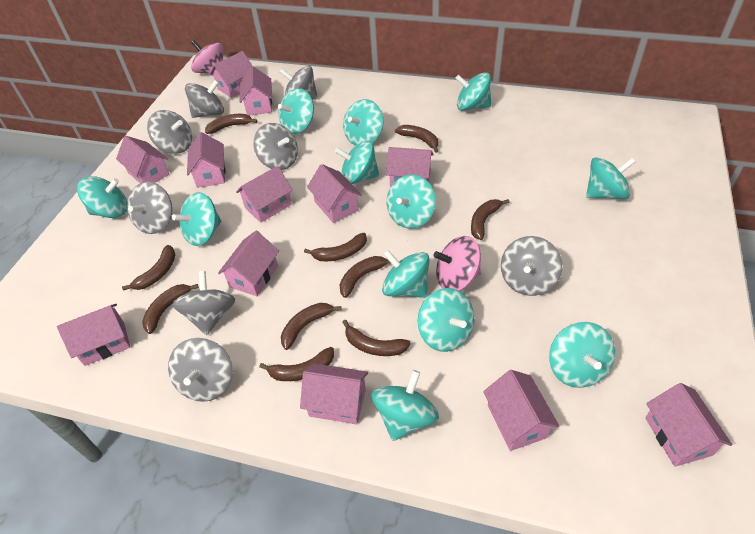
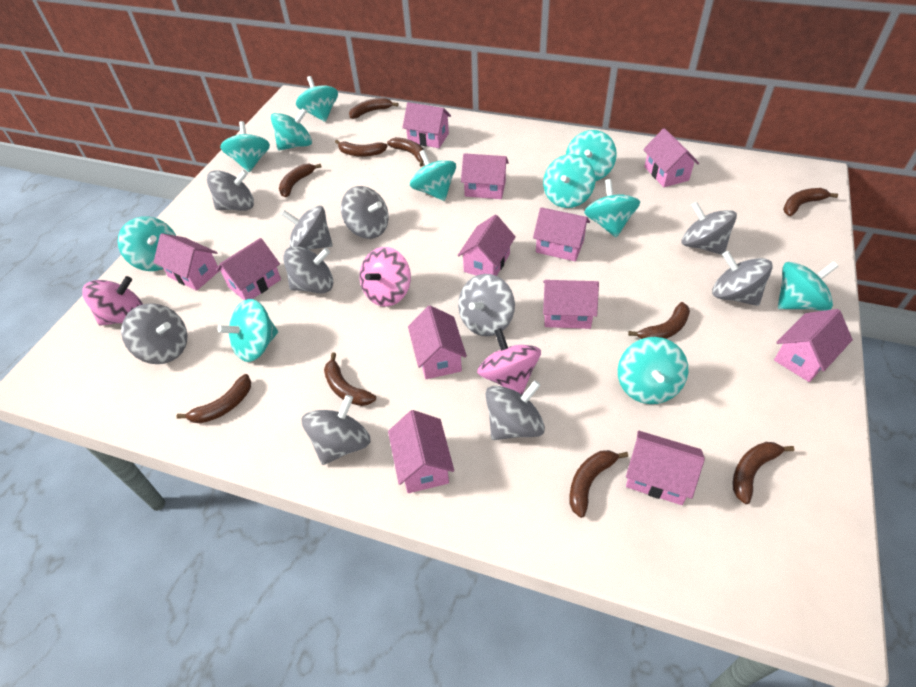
grey spinning top: 8 -> 10
pink spinning top: 2 -> 3
turquoise spinning top: 12 -> 11

